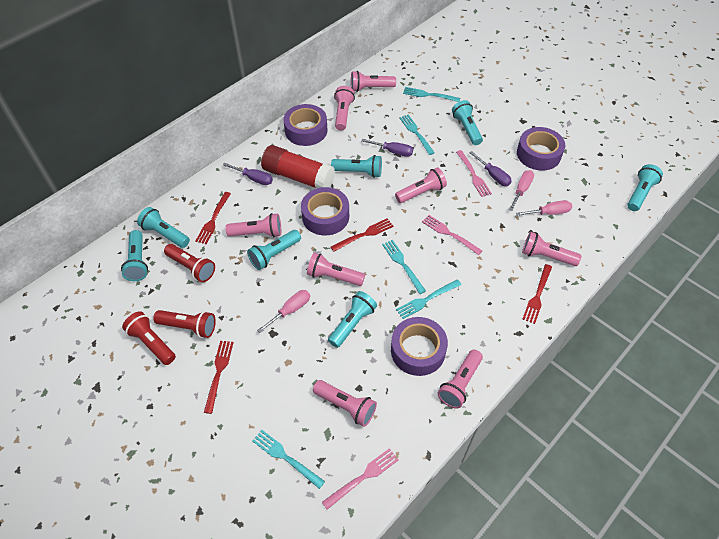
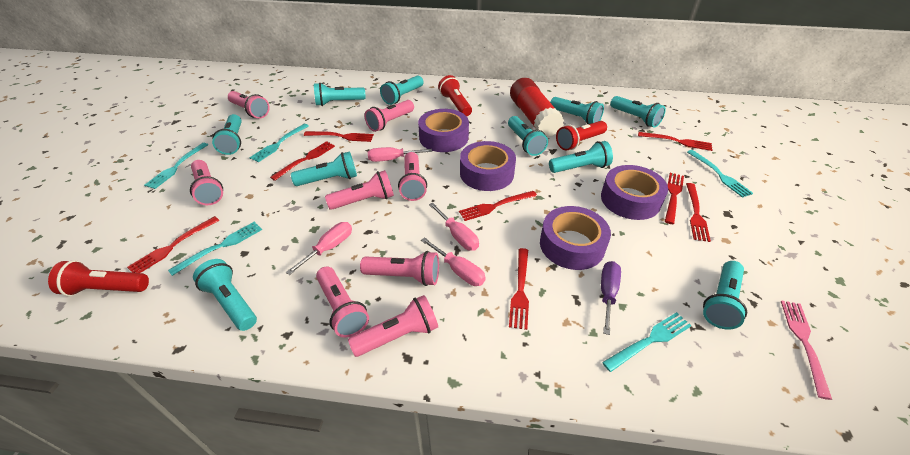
pink fork: 3 -> 1
pink screwdriver: 3 -> 4
purple screwdriver: 3 -> 1
red fork: 4 -> 8
turquoise flashlight: 7 -> 10

